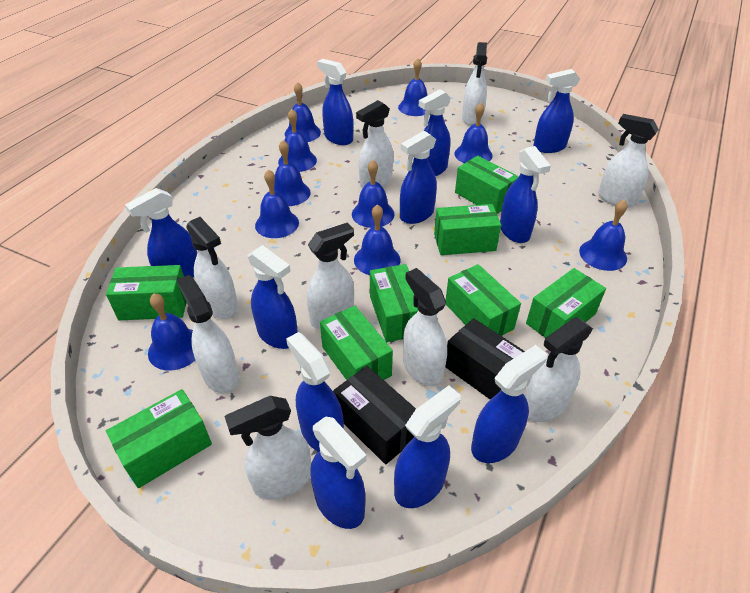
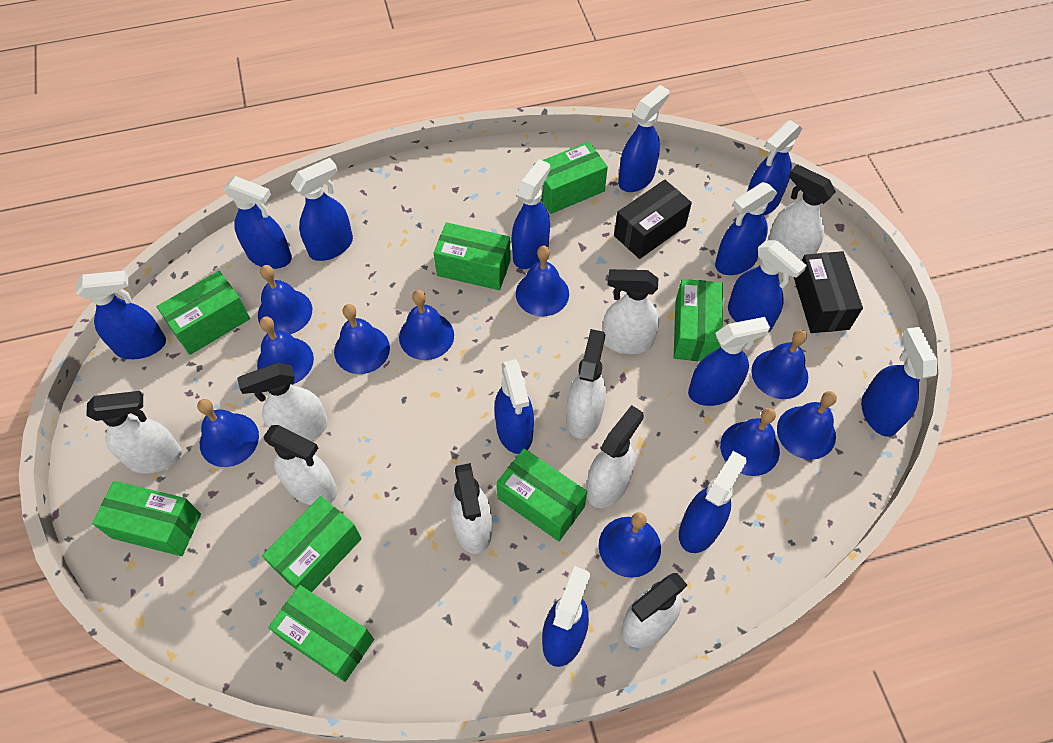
blue spray bottle: 11 -> 13

